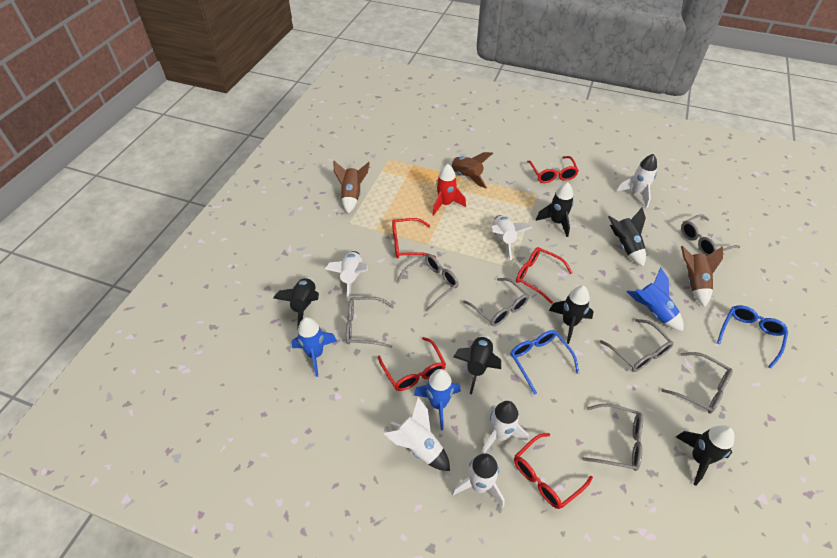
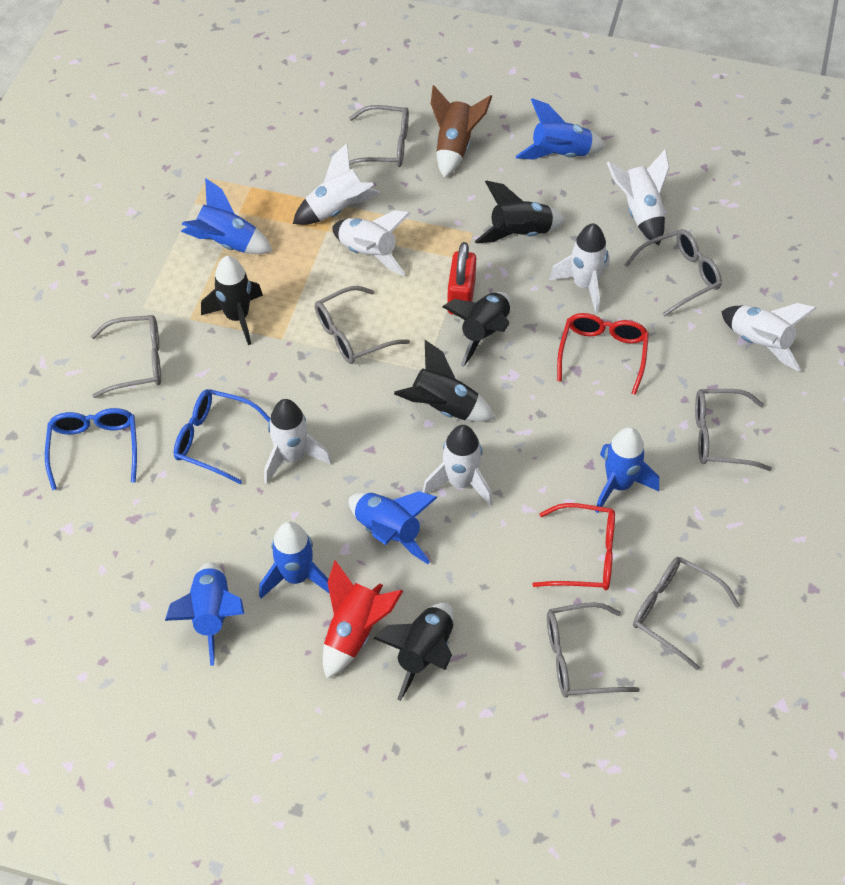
black rocket: 6 -> 5
blue rocket: 3 -> 6
brown rocket: 3 -> 1
red glasses: 5 -> 2
red padlock: 0 -> 1
white rocket: 6 -> 7

